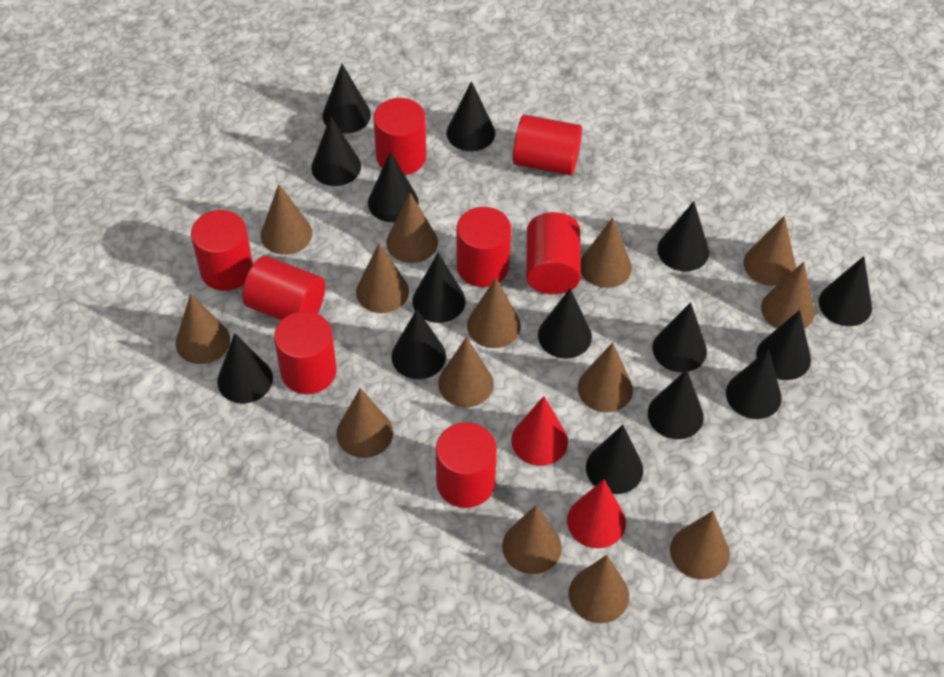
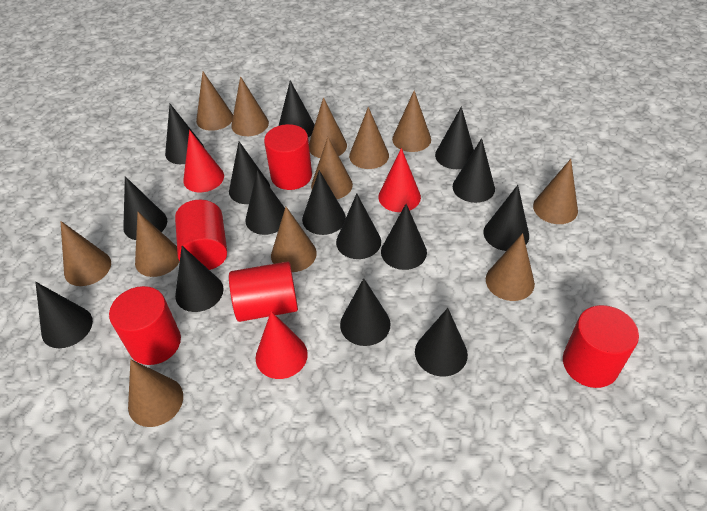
brown cone: 14 -> 12
red cone: 2 -> 3
red cylinder: 8 -> 5

